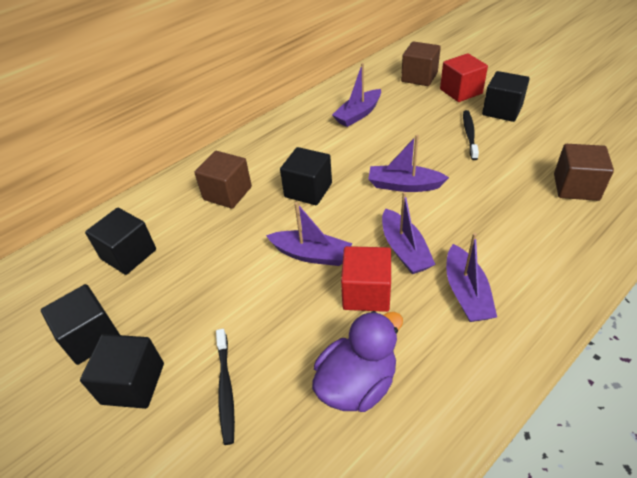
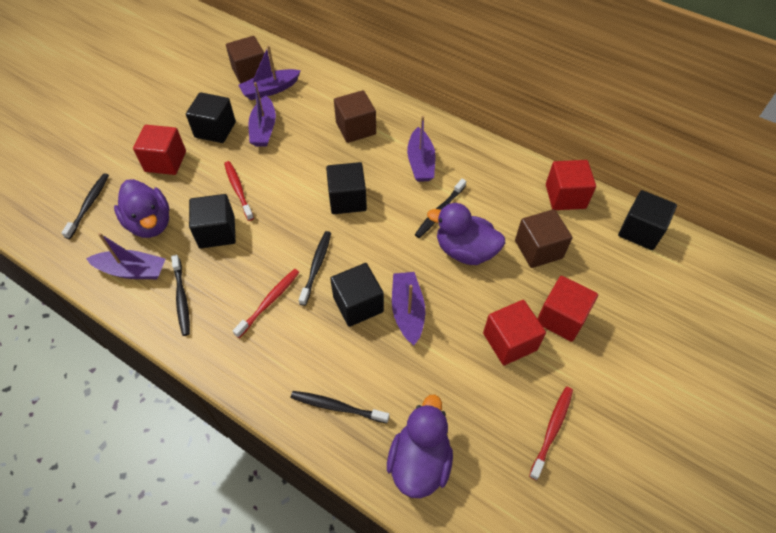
black toothbrush: 2 -> 5
purple duck: 1 -> 3
red cube: 2 -> 4
red toothbrush: 0 -> 3

